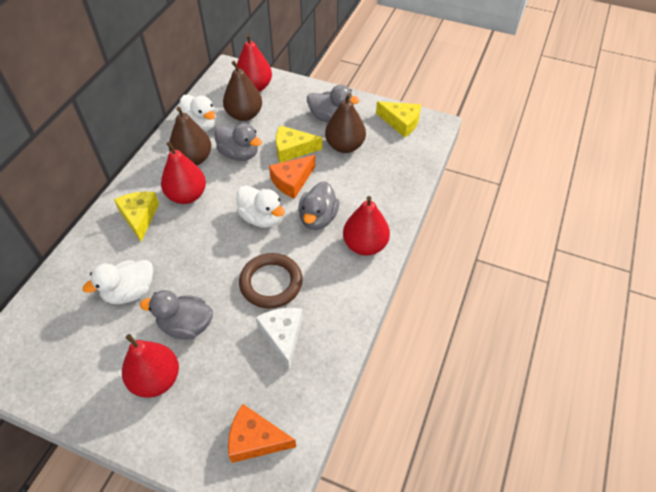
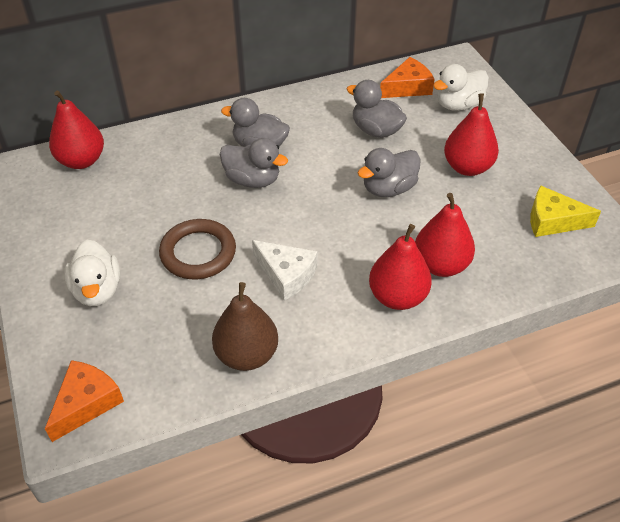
brown pear: 3 -> 1
white duck: 3 -> 2
yellow cheese: 3 -> 1

